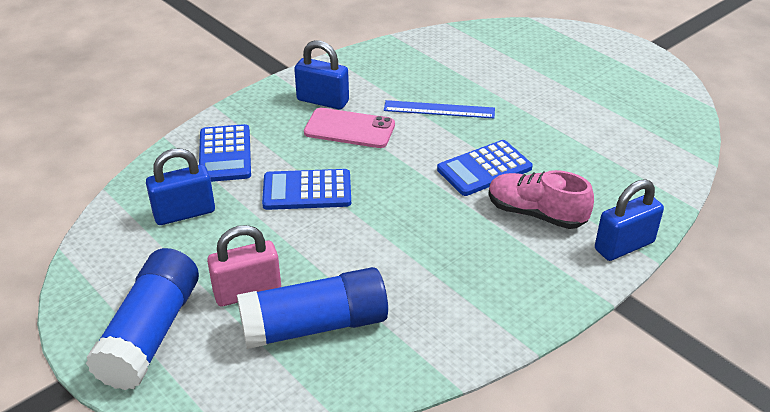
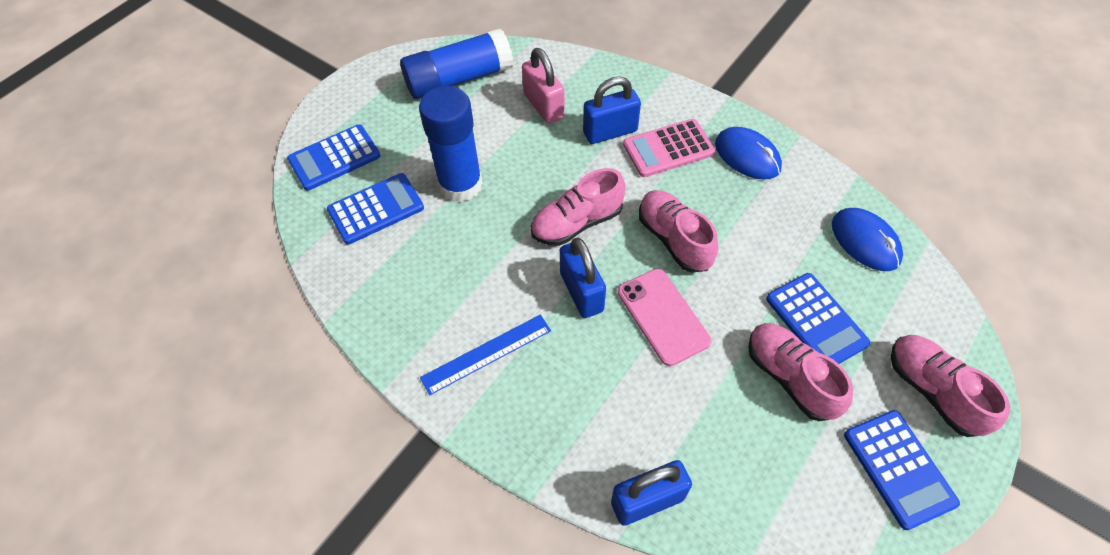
blue calculator: 3 -> 4
blue mouse: 0 -> 2
pink calculator: 0 -> 1
pink shoe: 1 -> 4

